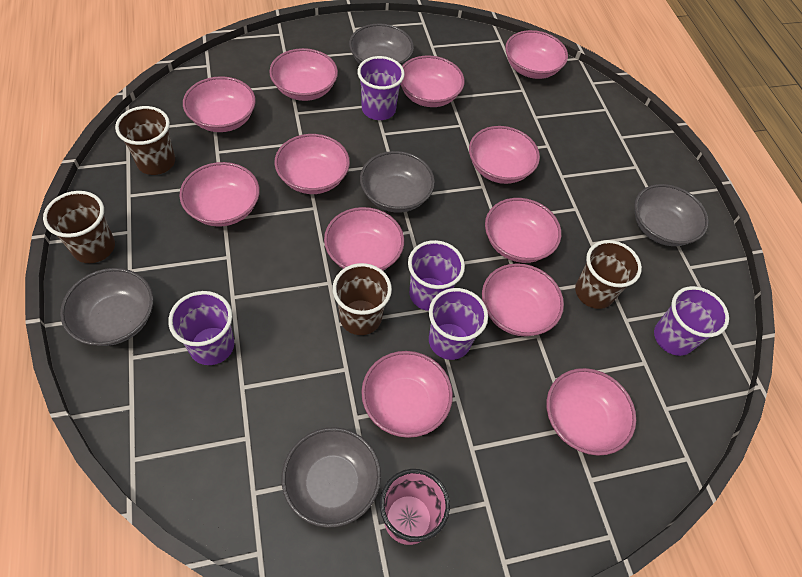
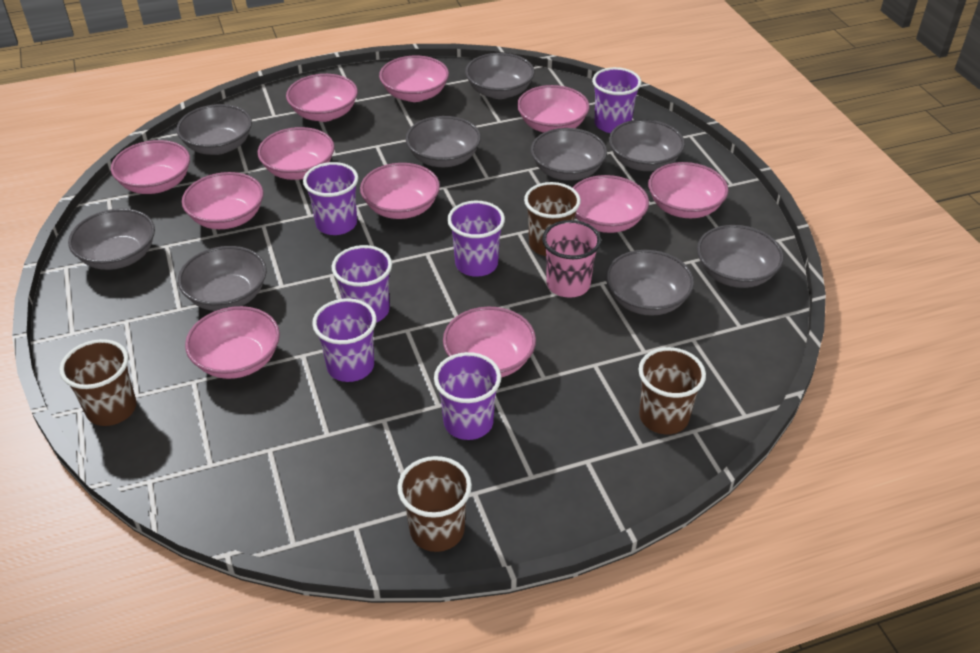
grey bowl: 5 -> 9
pink bowl: 12 -> 11
purple cup: 5 -> 6

